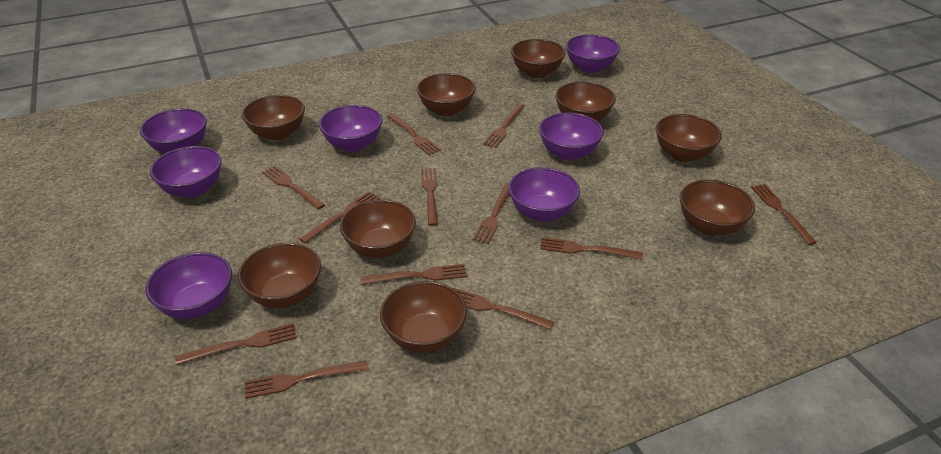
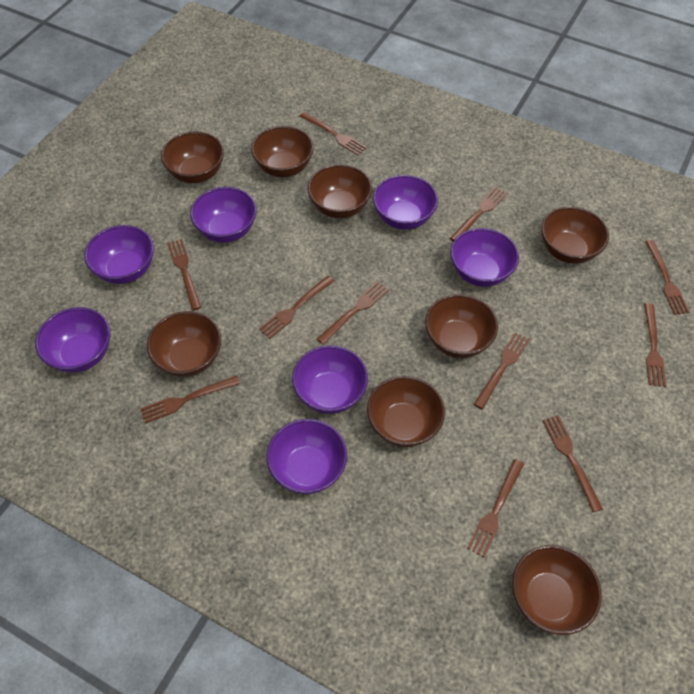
brown bowl: 9 -> 8
brown fork: 12 -> 11

